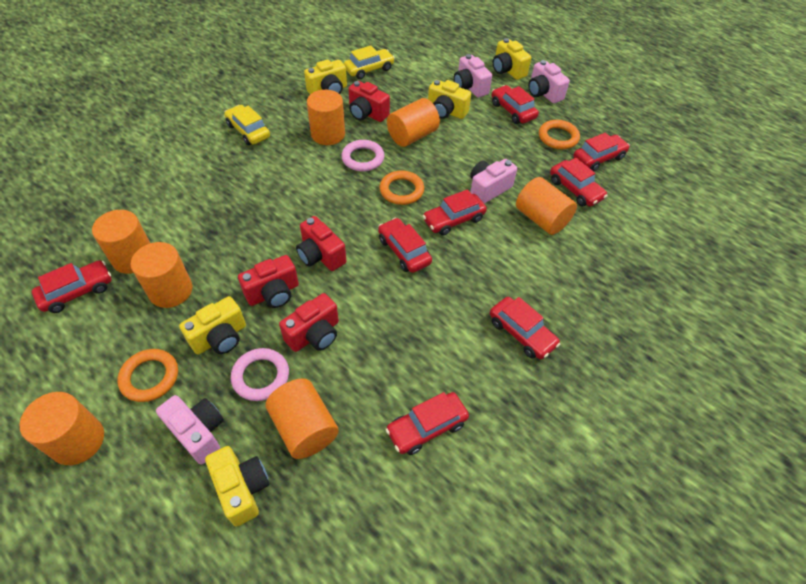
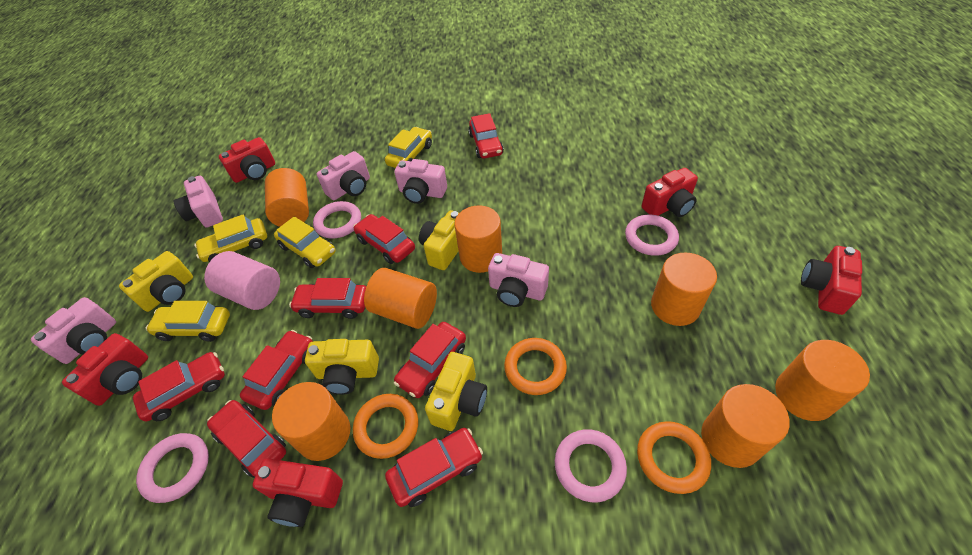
pink camera: 4 -> 5
pink cylinder: 0 -> 1
pink ring: 2 -> 4
red camera: 4 -> 5
yellow camera: 5 -> 4
yellow car: 2 -> 4

